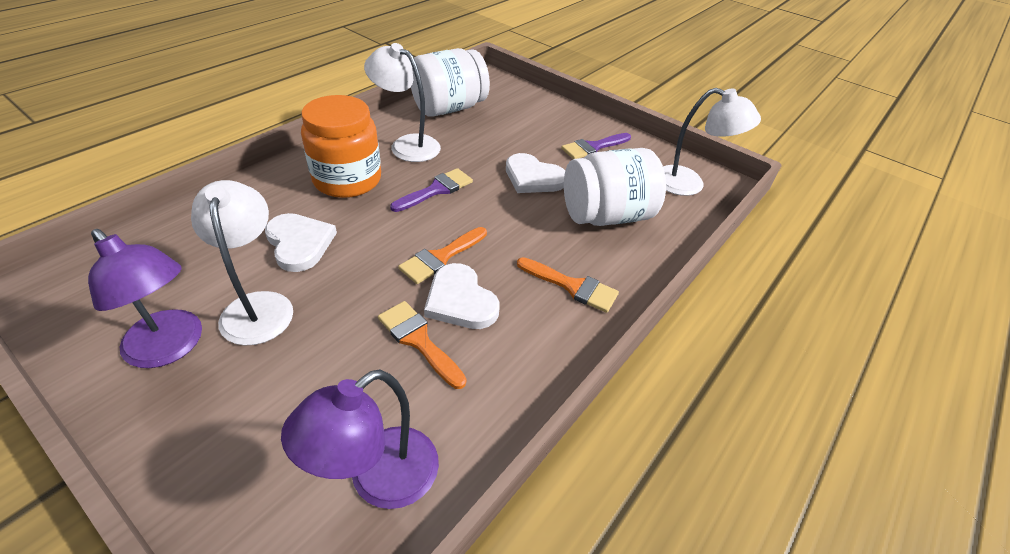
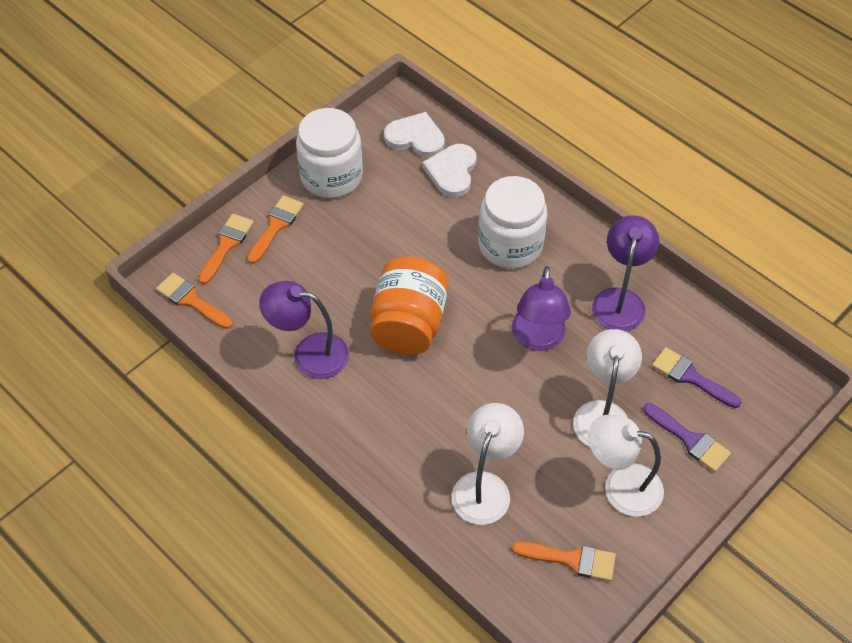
orange brush: 3 -> 4
purple lamp: 2 -> 3
white heart: 3 -> 2

